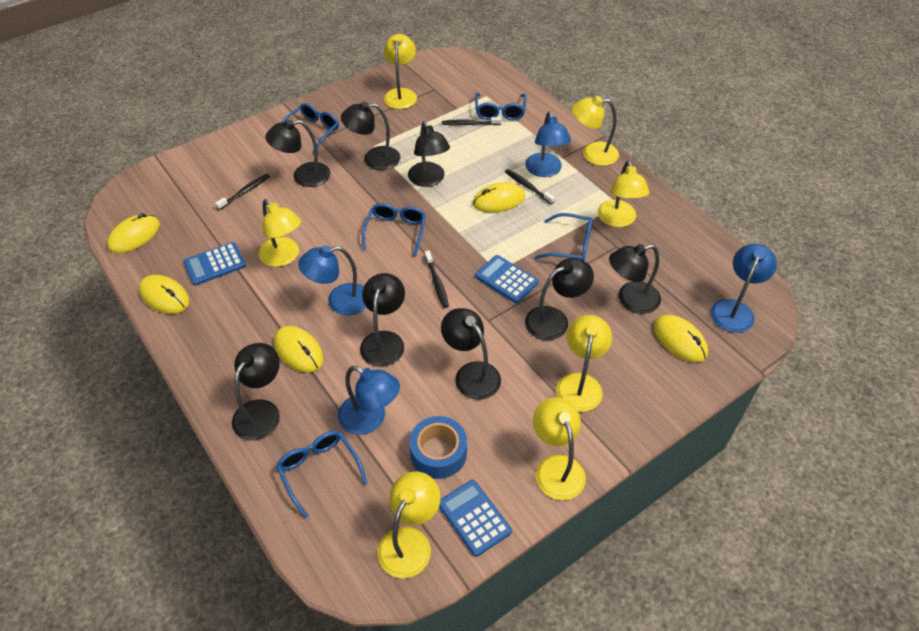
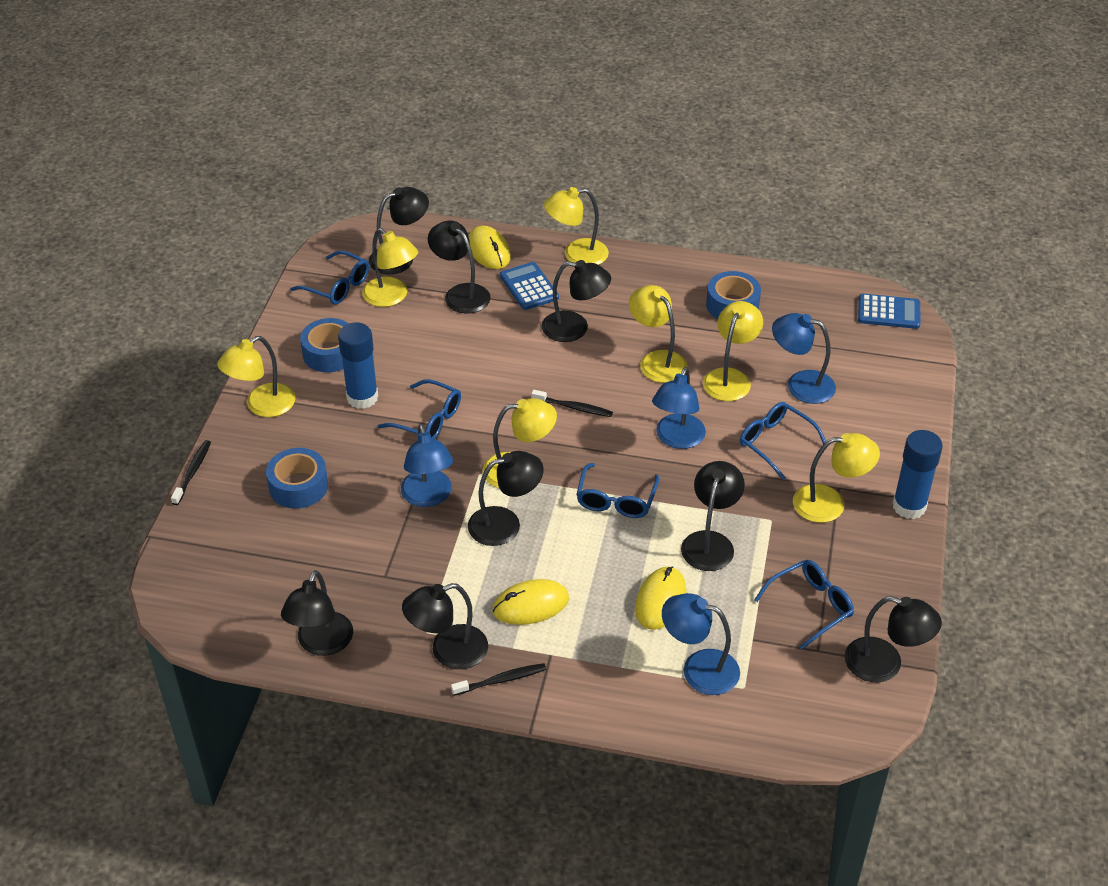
black toothbrush: 4 -> 3
blue calculator: 3 -> 2
blue glue stick: 0 -> 2
blue tape: 1 -> 3
yellow mouse: 5 -> 3

